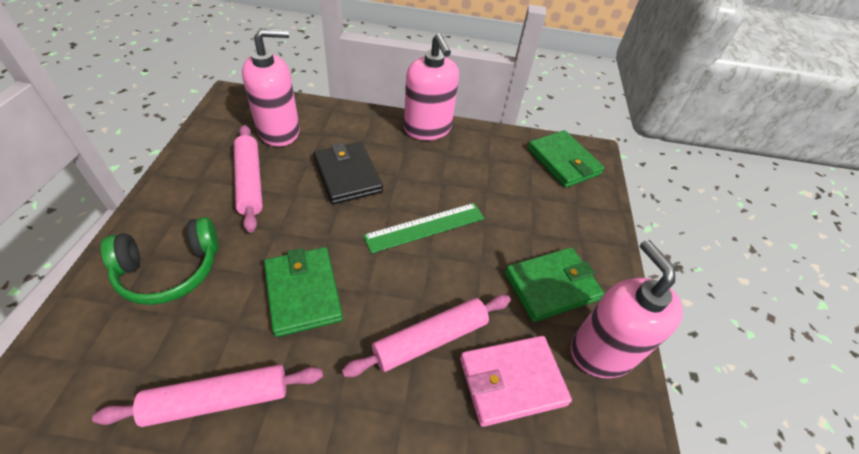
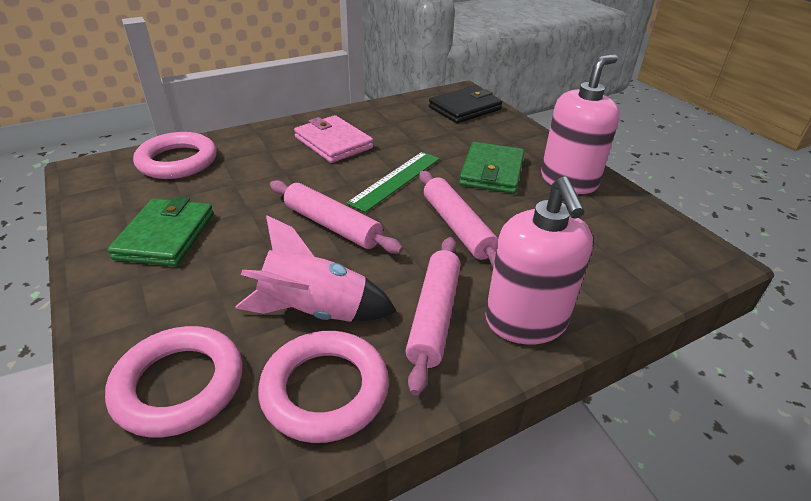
green headphones: 1 -> 0
green wallet: 3 -> 2
pink ring: 0 -> 3
pink rocket: 0 -> 1
pink soap dispenser: 3 -> 2

